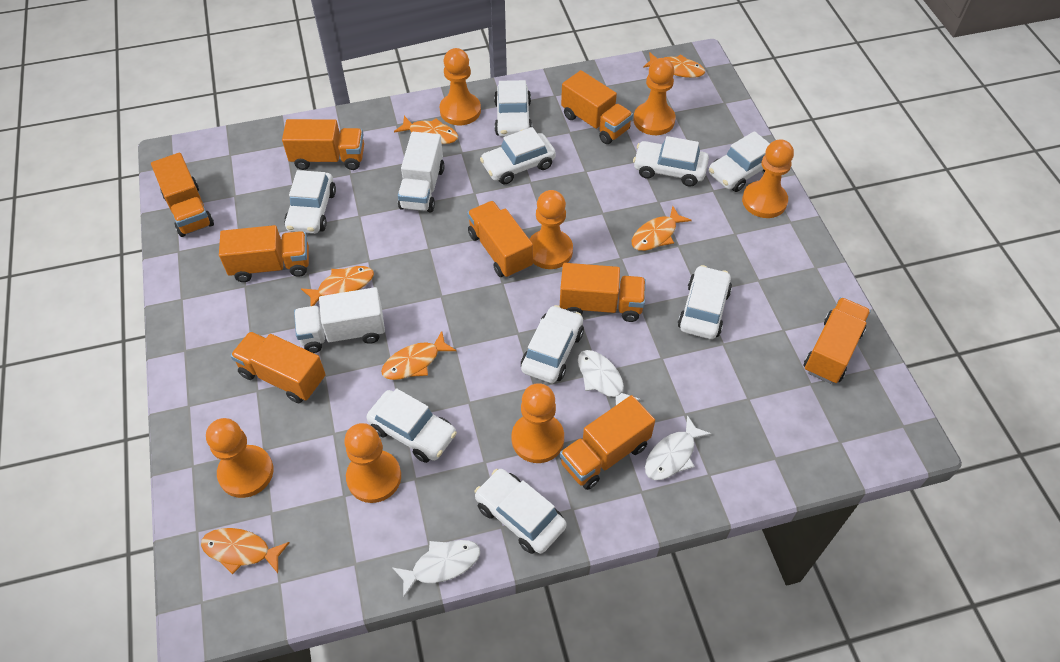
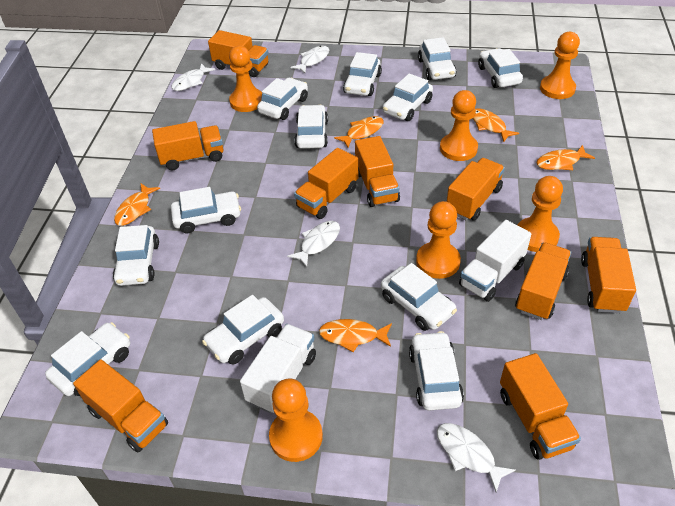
orange fish: 6 -> 5
orange pawn: 7 -> 6
white car: 9 -> 12
white fish: 3 -> 4

